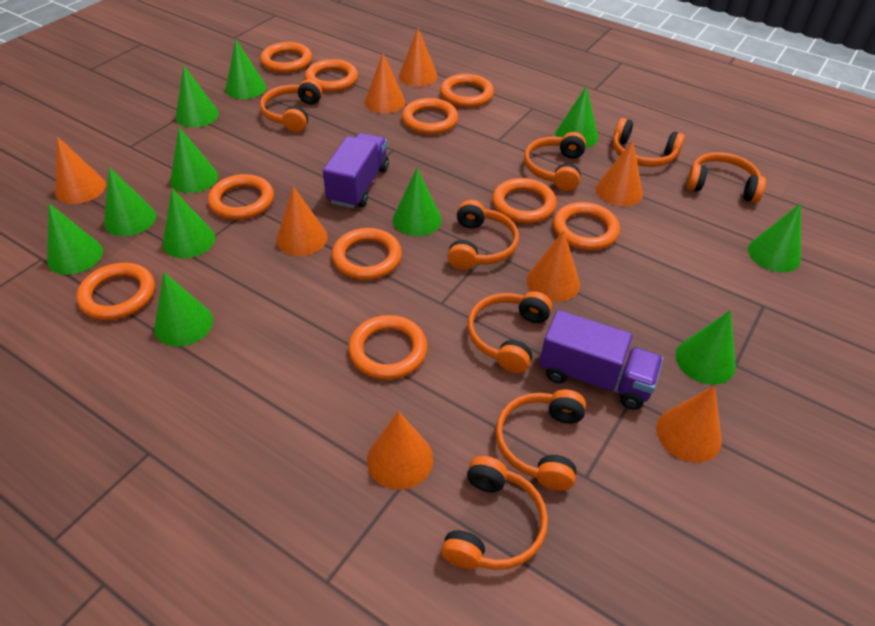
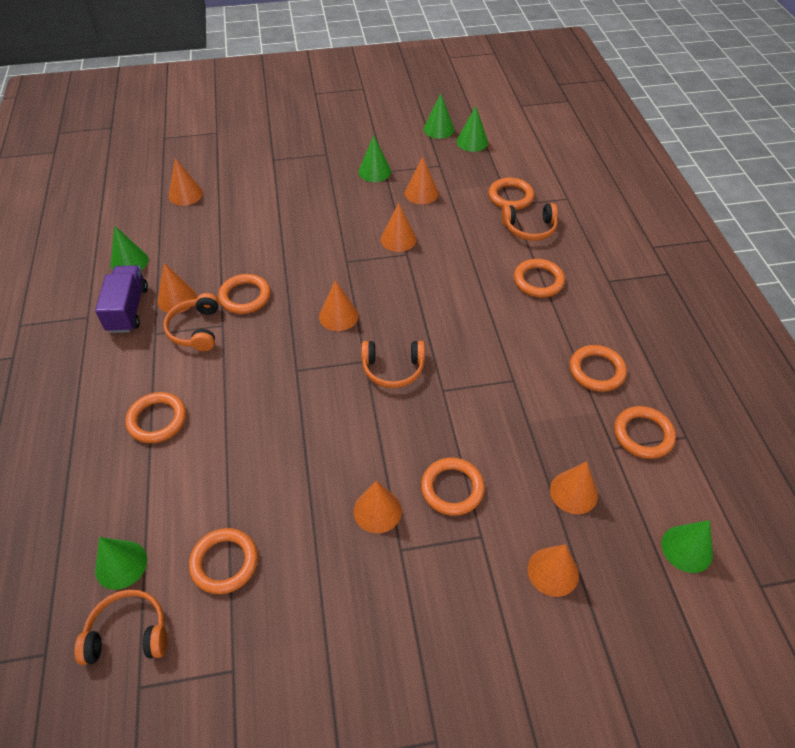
green cone: 11 -> 6
orange headphones: 8 -> 4
orange ring: 10 -> 8
purple truck: 2 -> 1

